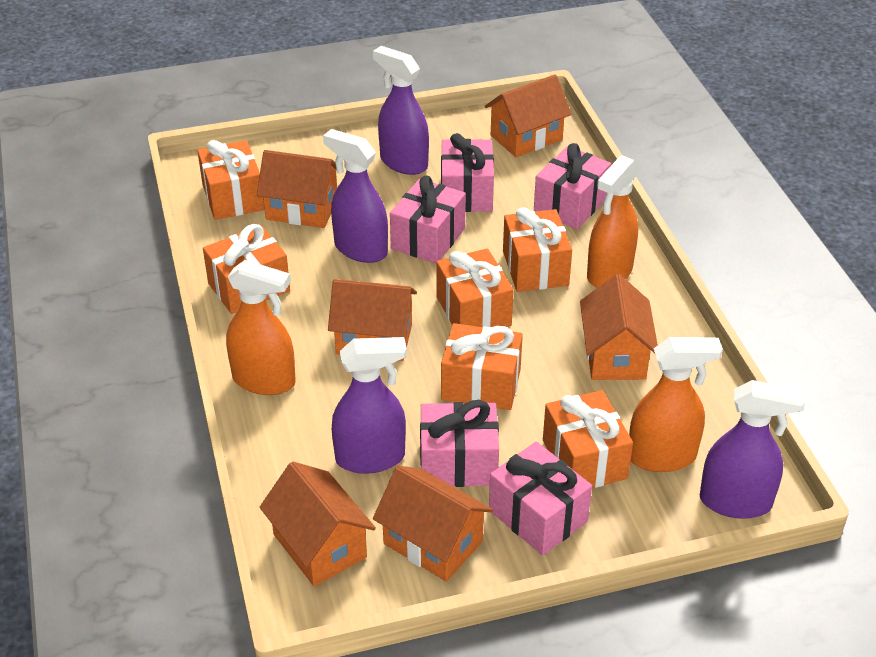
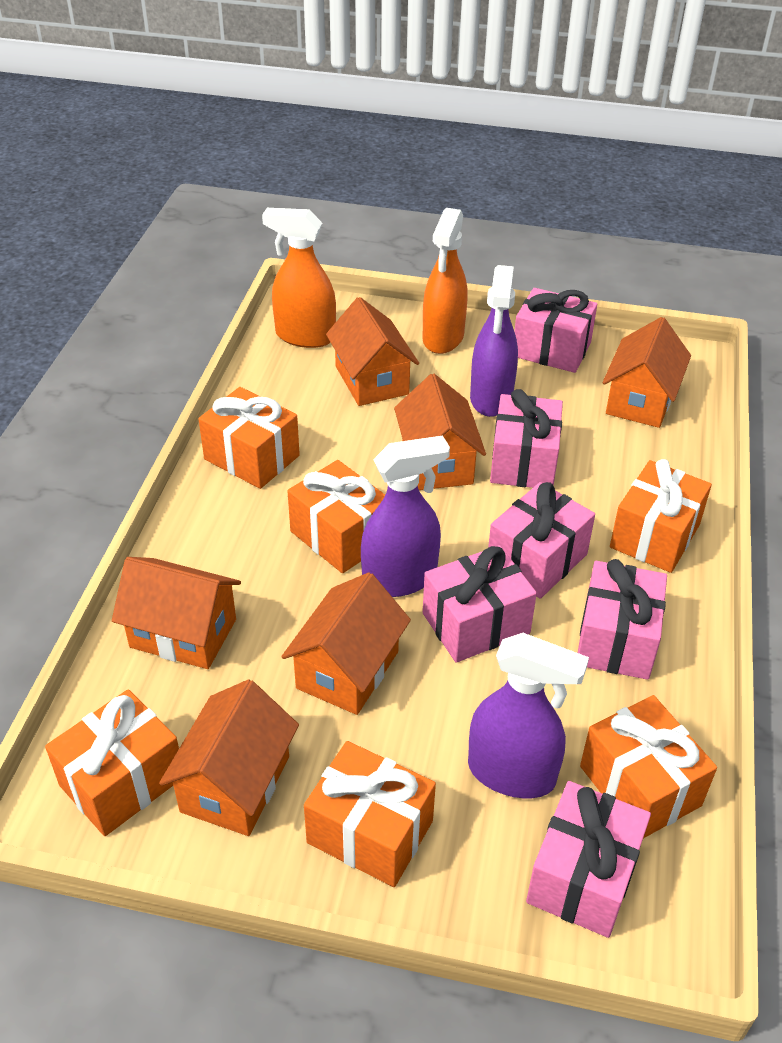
orange spray bottle: 3 -> 2
pink gift: 5 -> 6
purple spray bottle: 4 -> 3

